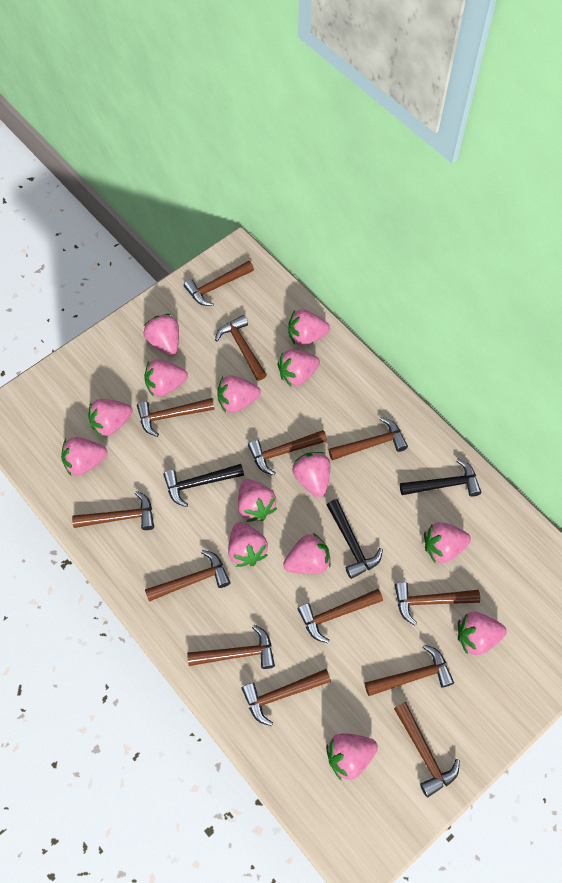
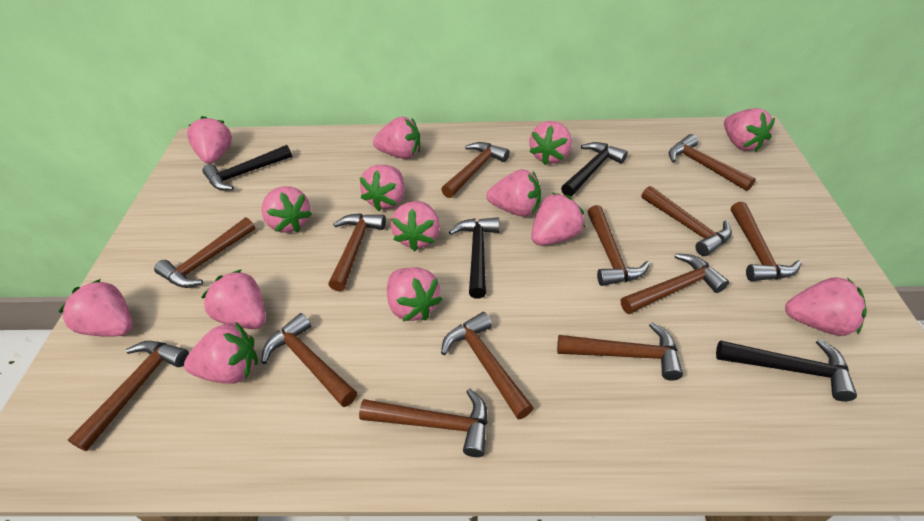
black hammer: 3 -> 4

